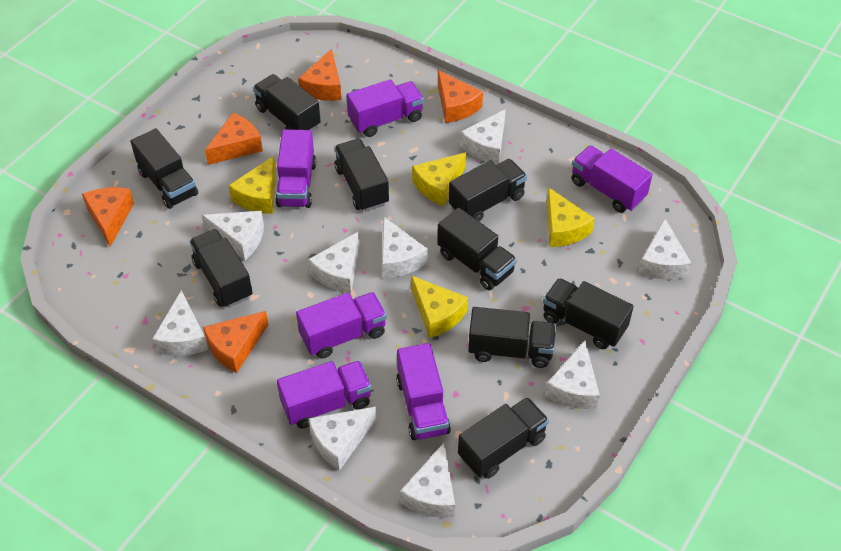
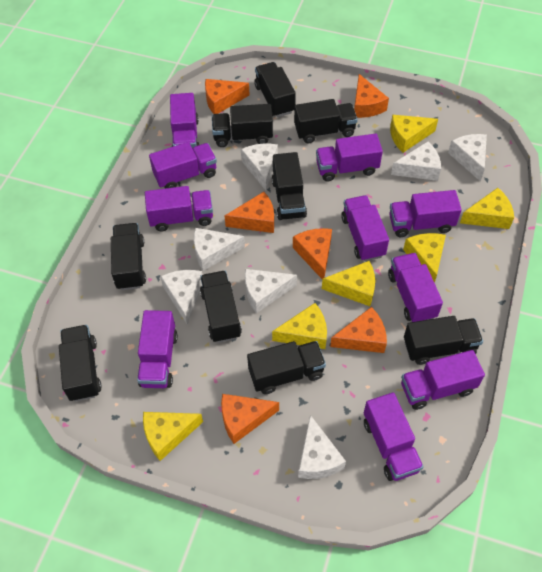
orange cheese: 5 -> 6
purple truck: 6 -> 10
white cheese: 9 -> 7
yellow cheese: 4 -> 6

